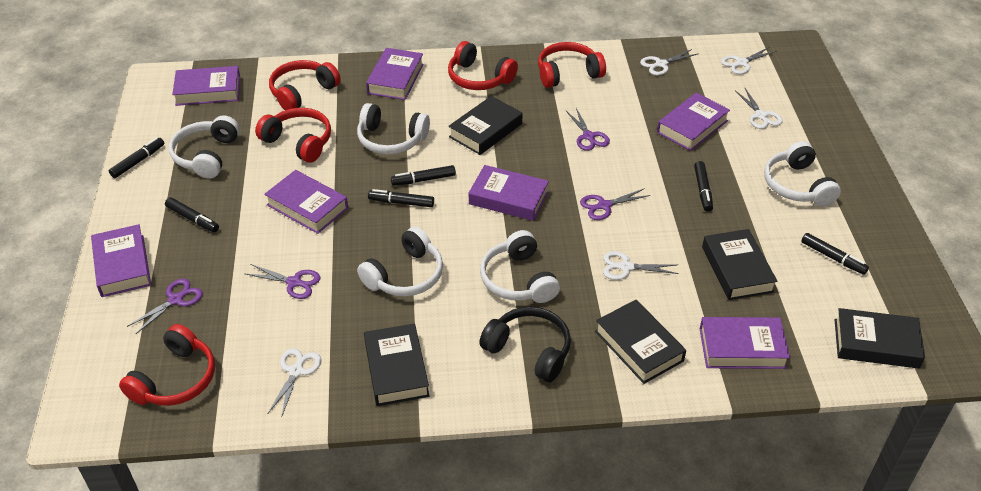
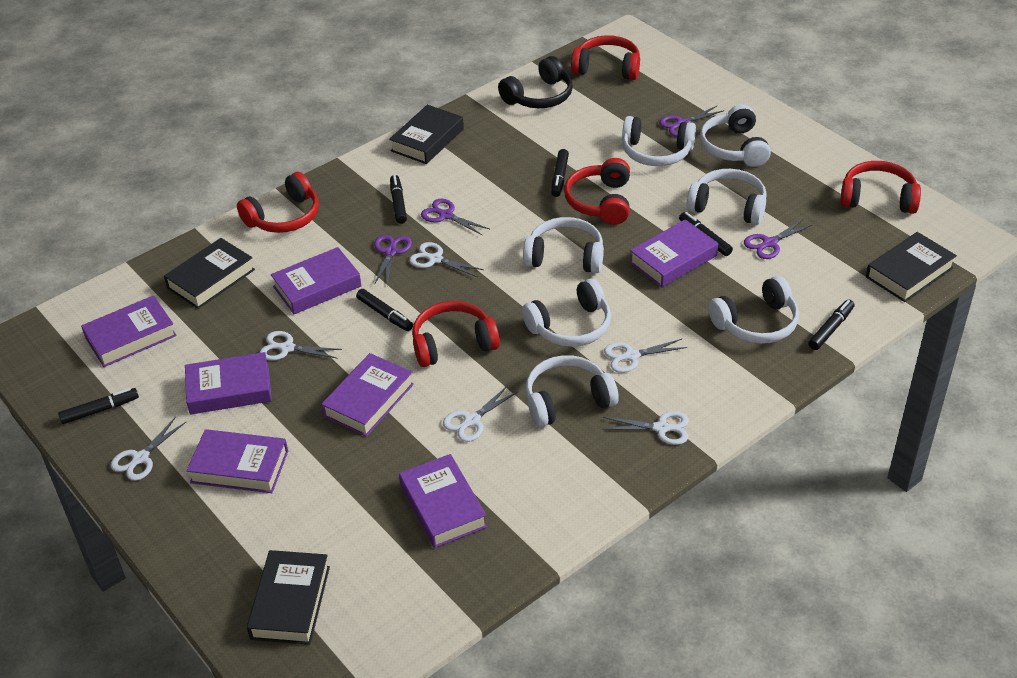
black book: 5 -> 4
white headphones: 5 -> 7
white scissors: 5 -> 6

